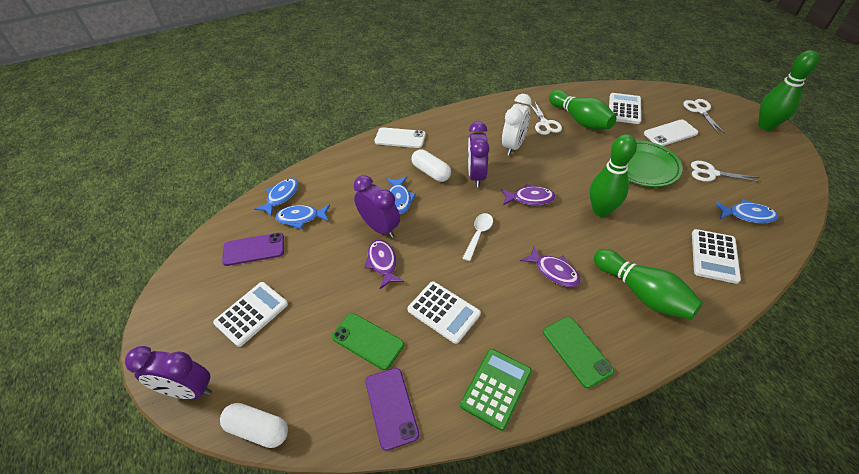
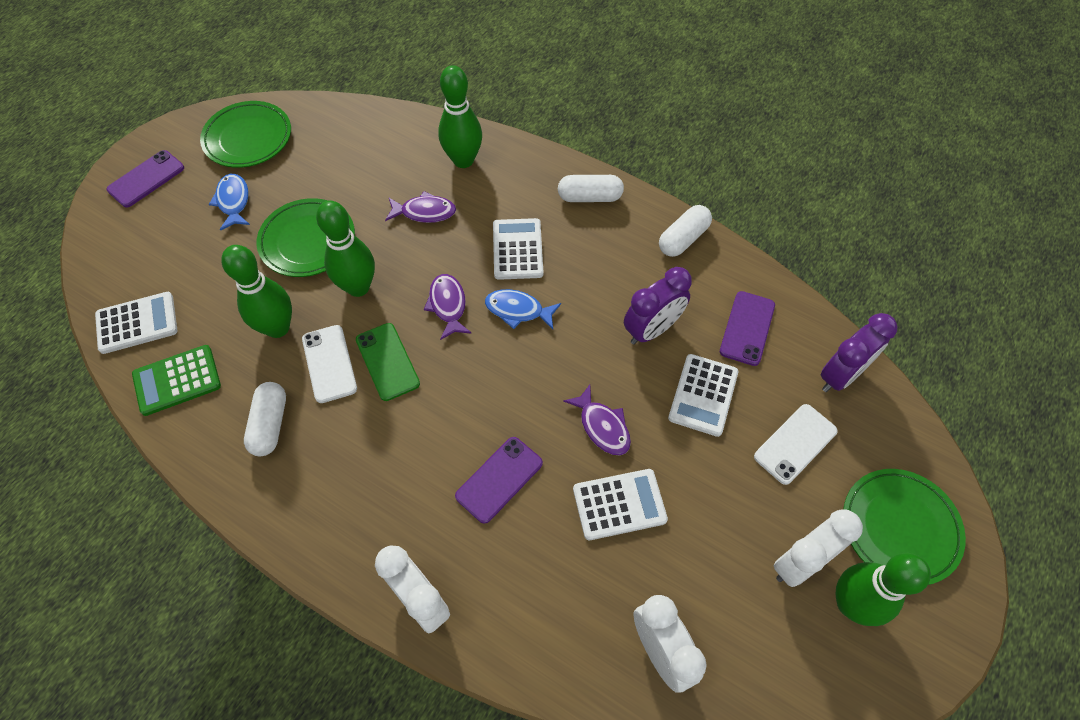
blue fish: 4 -> 2
green phone: 2 -> 1
green plate: 1 -> 3
purple clock: 3 -> 2
purple phone: 2 -> 3
white capsule: 2 -> 3
white clock: 1 -> 3
white scissors: 3 -> 0
white spoon: 1 -> 0

